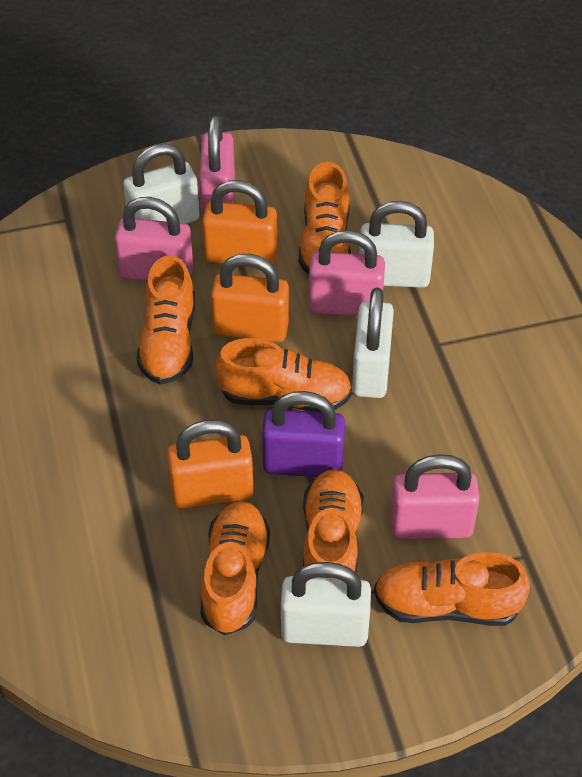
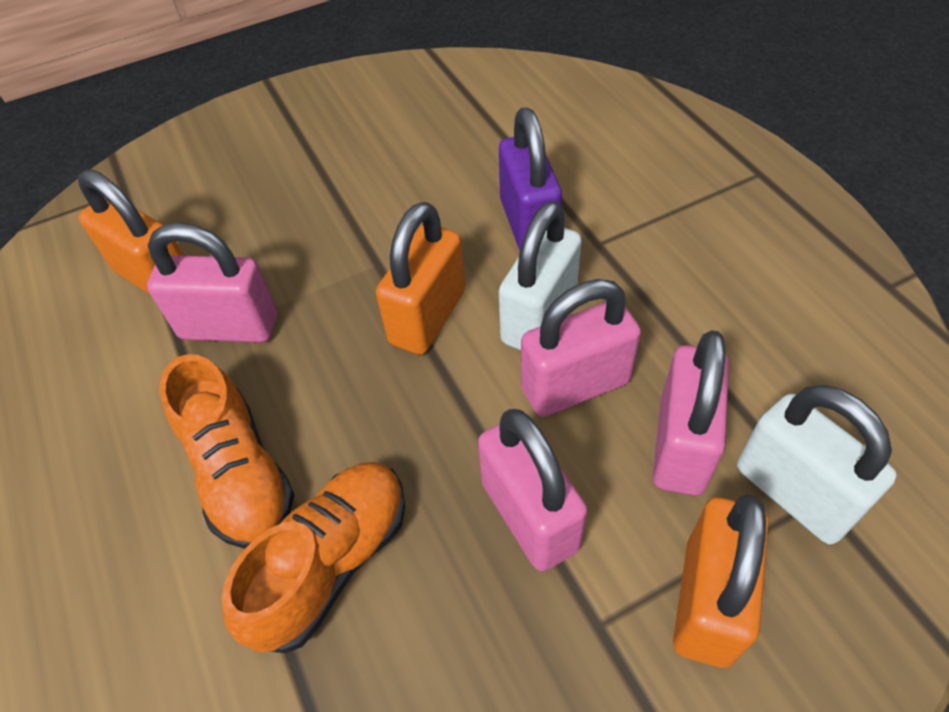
orange shoe: 6 -> 2
white padlock: 4 -> 2

